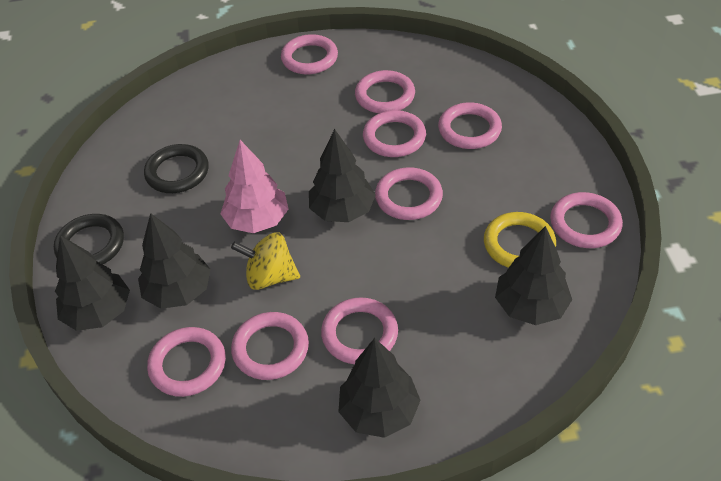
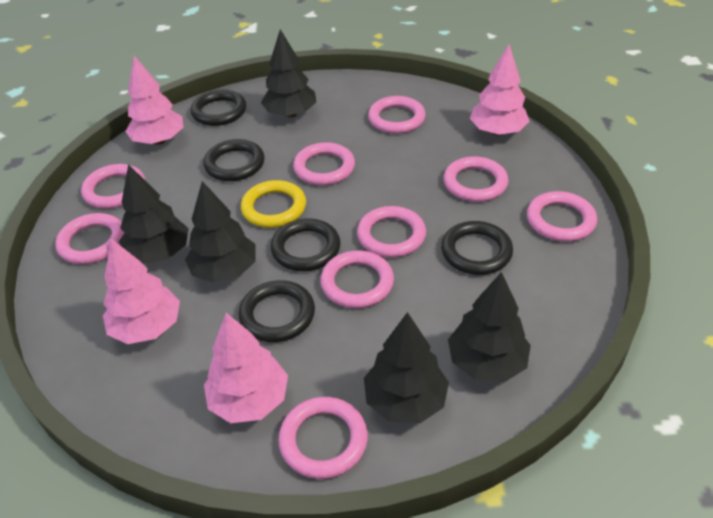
black ring: 2 -> 5
pink tree: 1 -> 4
yellow spinning top: 1 -> 0

